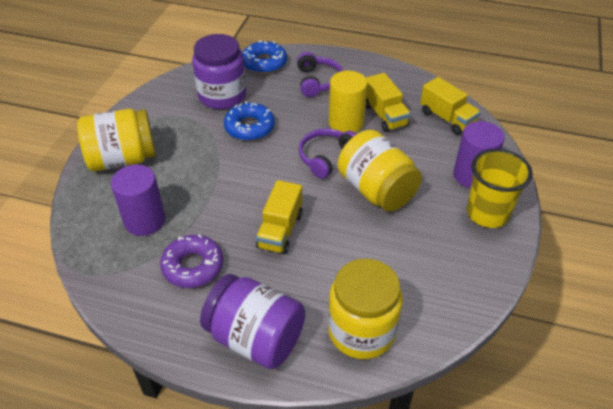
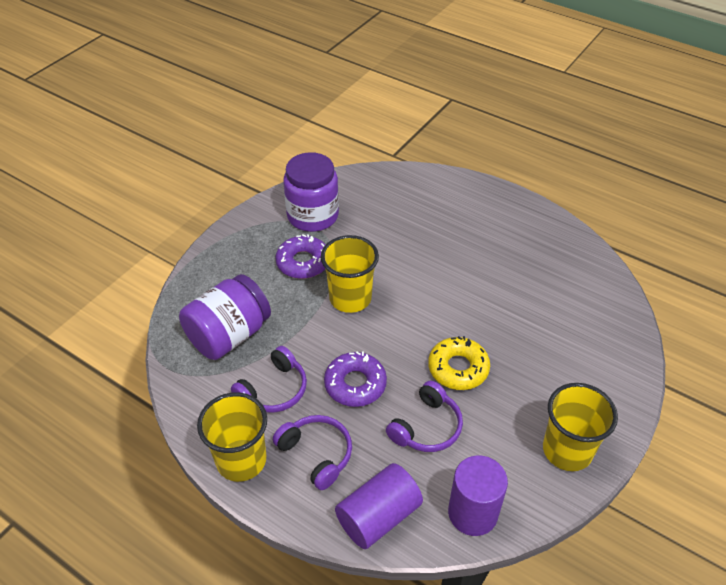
blue donut: 2 -> 0
purple donut: 1 -> 2
purple headphones: 2 -> 3
yellow cup: 1 -> 3
yellow cylinder: 1 -> 0
yellow donut: 0 -> 1
yellow jar: 3 -> 0
yellow truck: 3 -> 0

